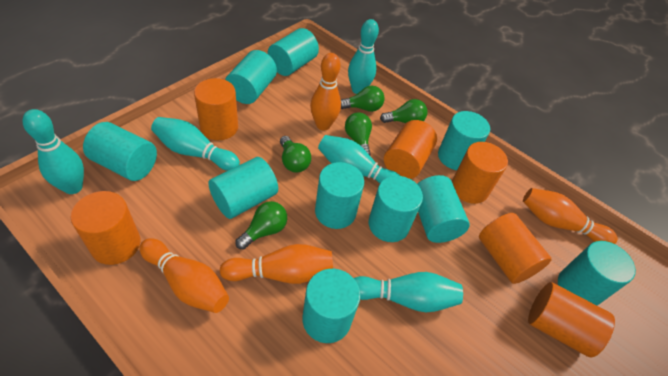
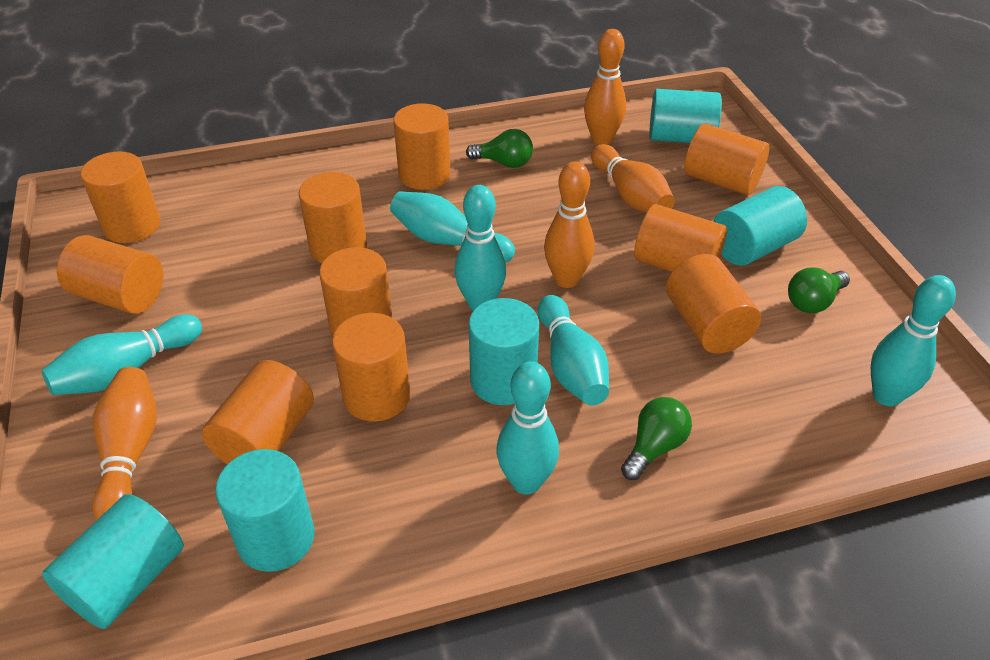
green light bulb: 5 -> 3
orange cylinder: 6 -> 10
turquoise bowling pin: 5 -> 6
turquoise cylinder: 10 -> 5

